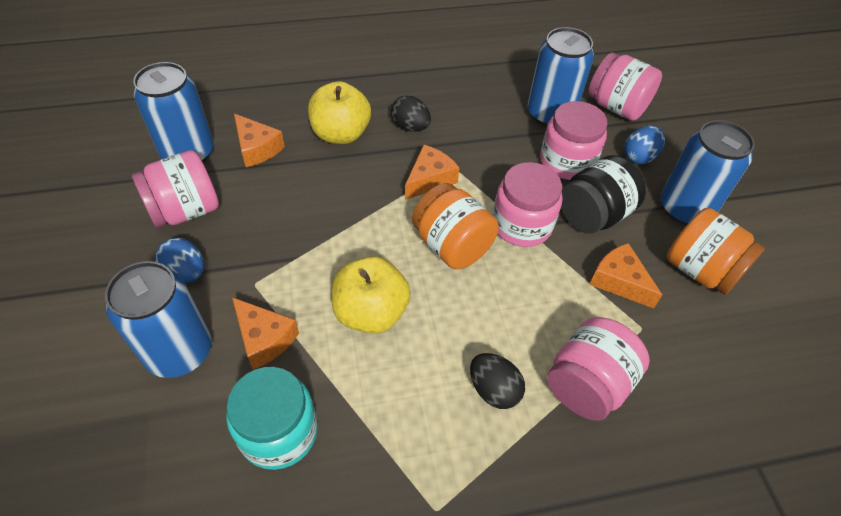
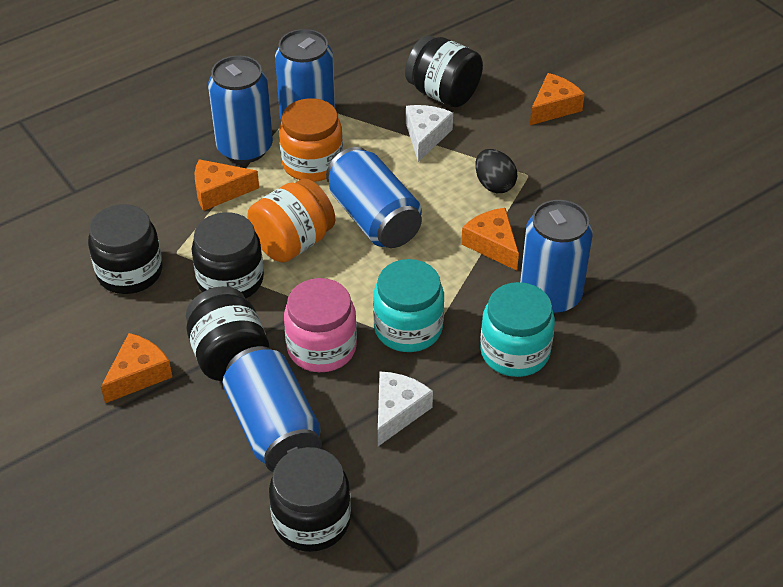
black egg: 2 -> 1
black jar: 1 -> 5
blue can: 4 -> 5
blue egg: 2 -> 0
pink jar: 5 -> 1
turquoise jar: 1 -> 2
white cheese: 0 -> 2
yellow apple: 2 -> 0

